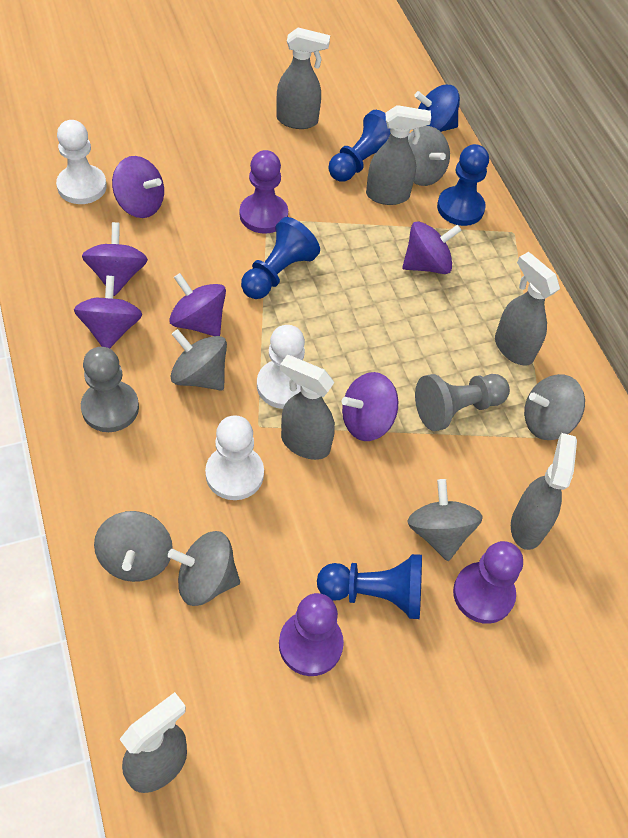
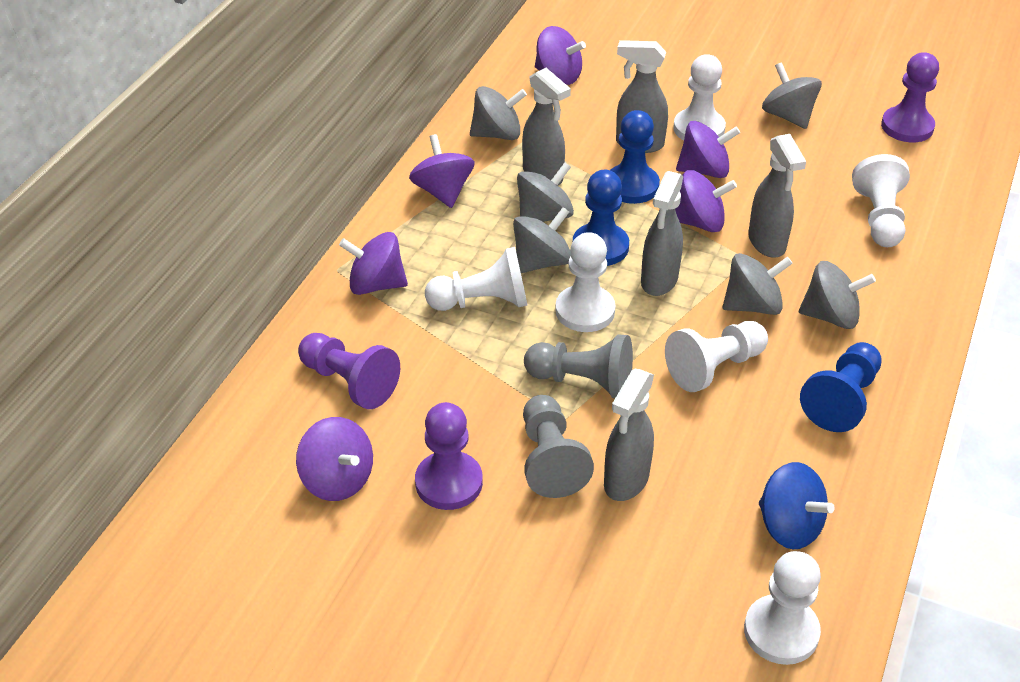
blue pawn: 4 -> 3
grey spray bottle: 6 -> 5
white pawn: 3 -> 6

